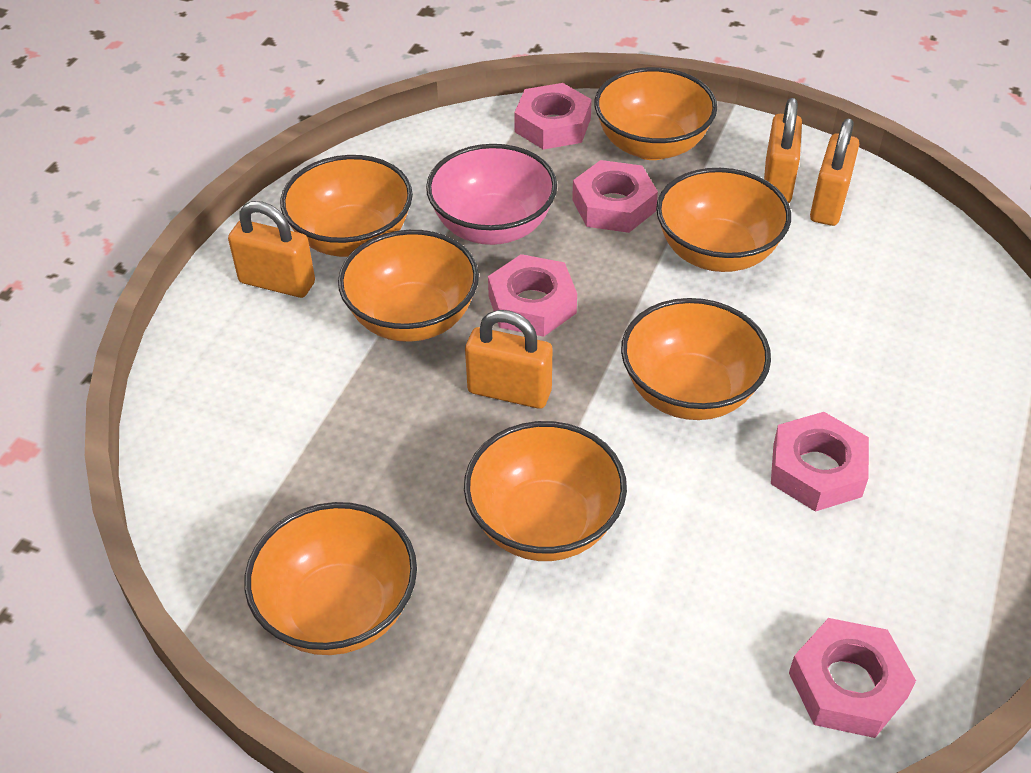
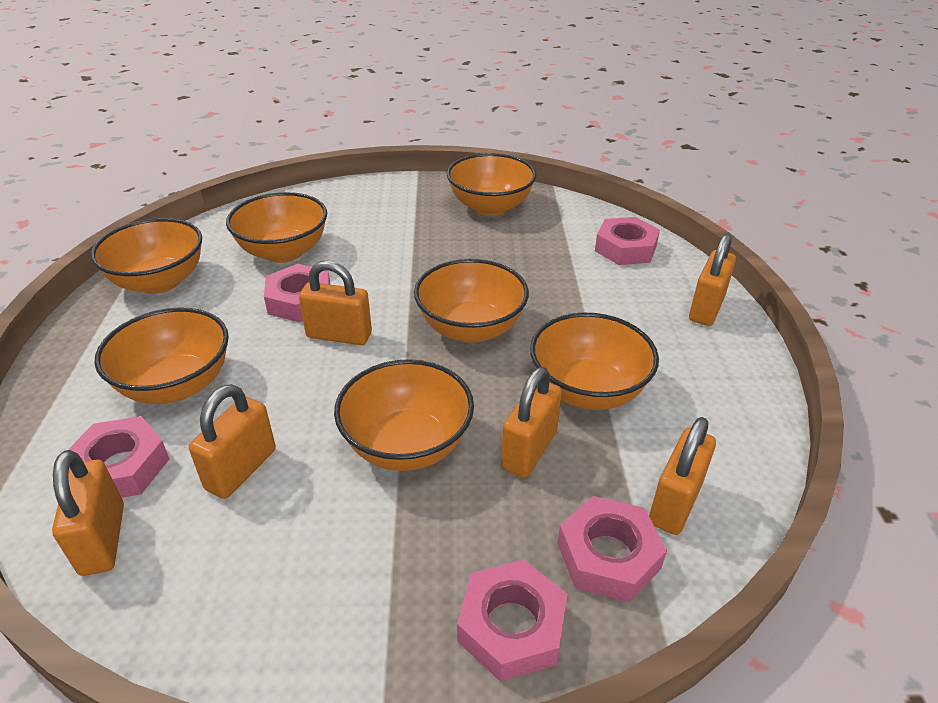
orange padlock: 4 -> 6
pink bowl: 1 -> 0

